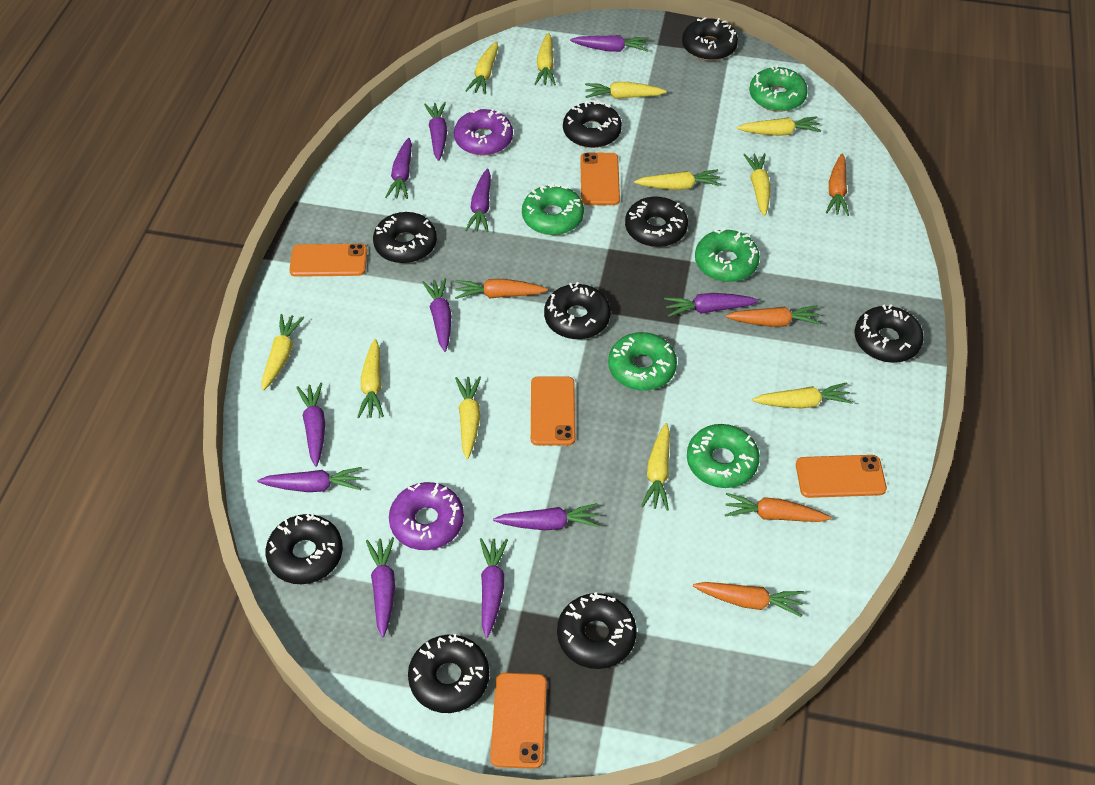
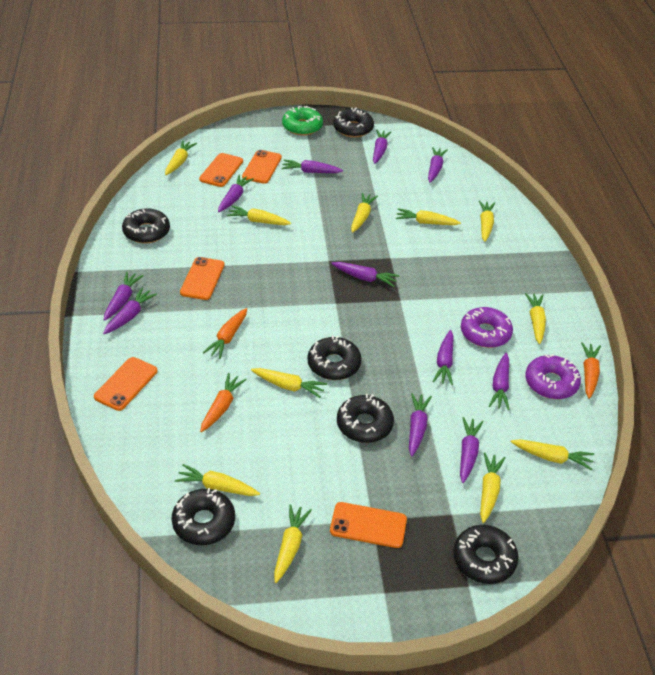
black donut: 9 -> 6
green donut: 5 -> 1
orange carrot: 5 -> 3

